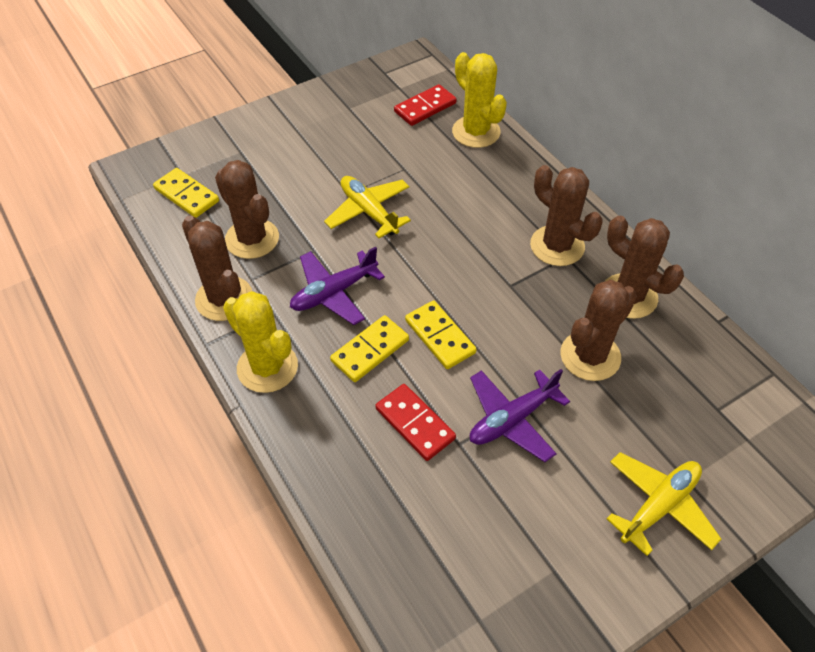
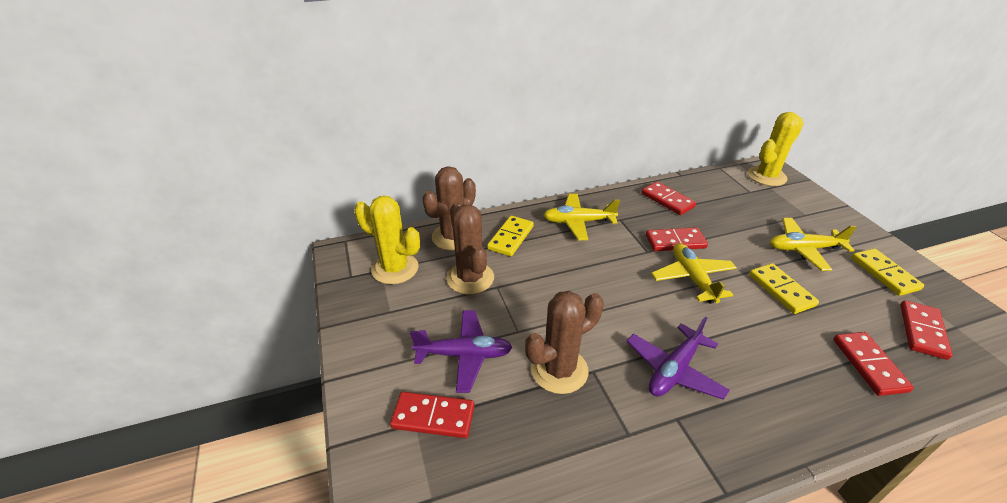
brown cactus: 5 -> 3
red domino: 2 -> 5
yellow plane: 2 -> 3

